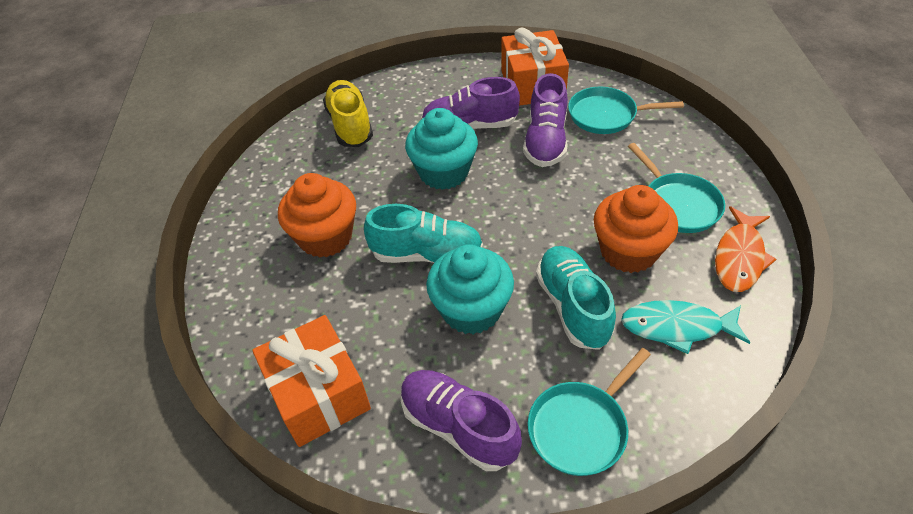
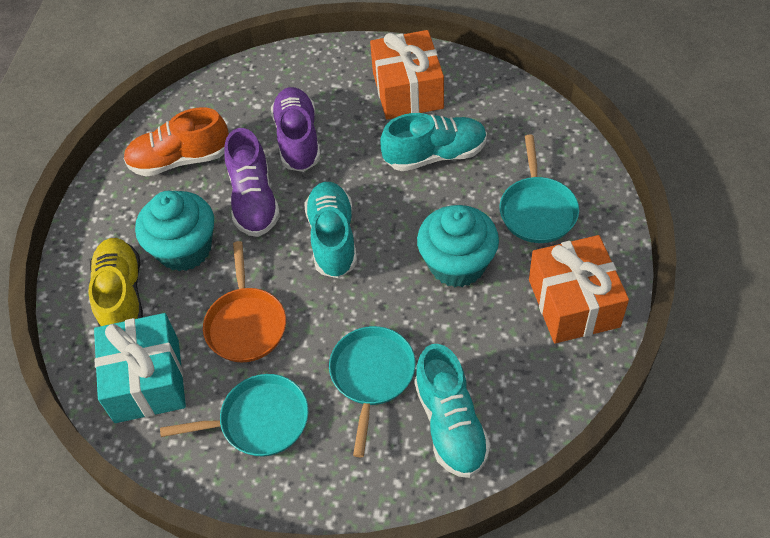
orange cupcake: 2 -> 0
orange fish: 1 -> 0
orange pan: 0 -> 1
orange shoe: 0 -> 1
purple shoe: 3 -> 2
turquoise fish: 1 -> 0
turquoise gift: 0 -> 1
turquoise shoe: 2 -> 3

